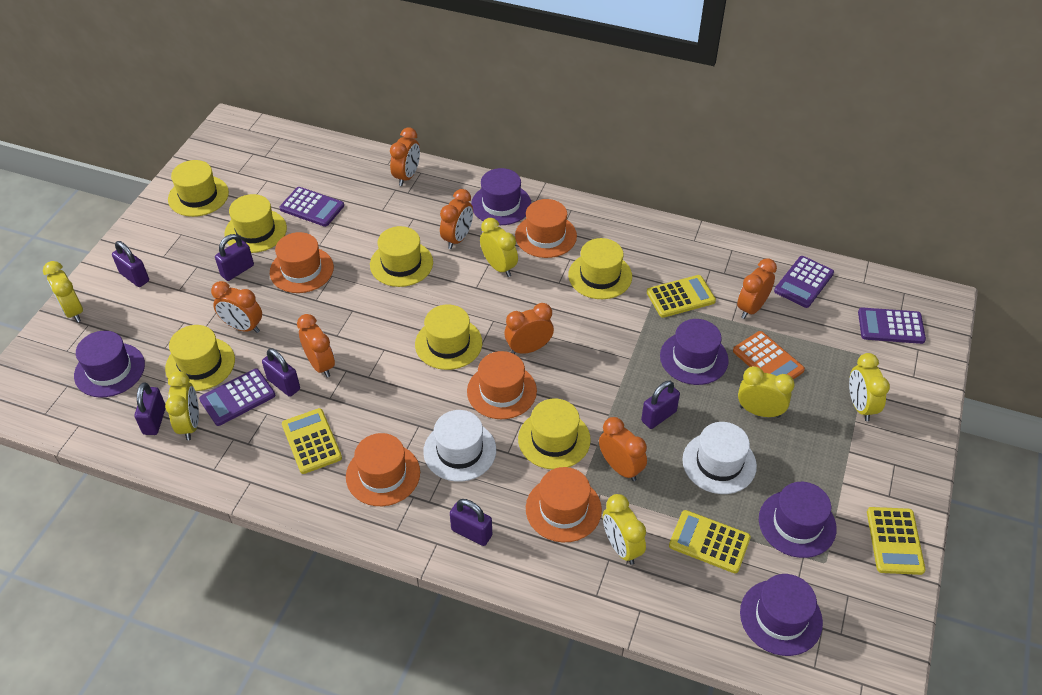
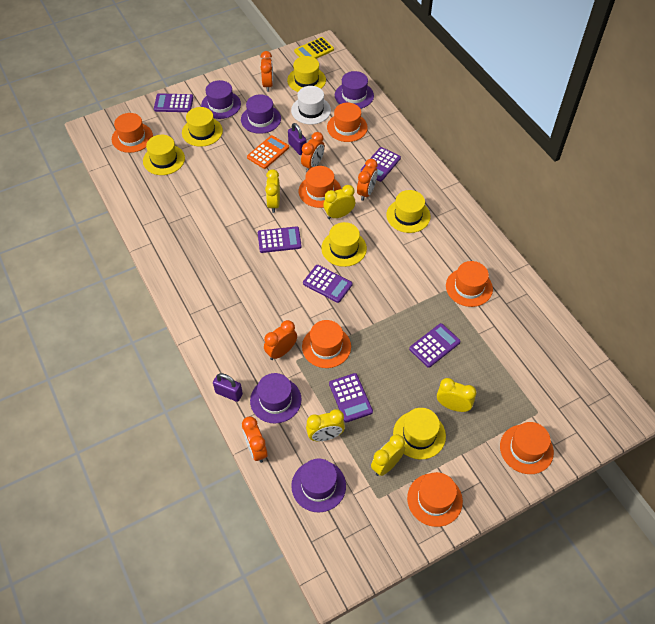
orange clock: 7 -> 5
orange hat: 5 -> 7
purple calculator: 4 -> 6
purple padlock: 6 -> 2
white hat: 2 -> 1
yellow calculator: 4 -> 1
yellow clock: 6 -> 5
yellow hat: 7 -> 6

